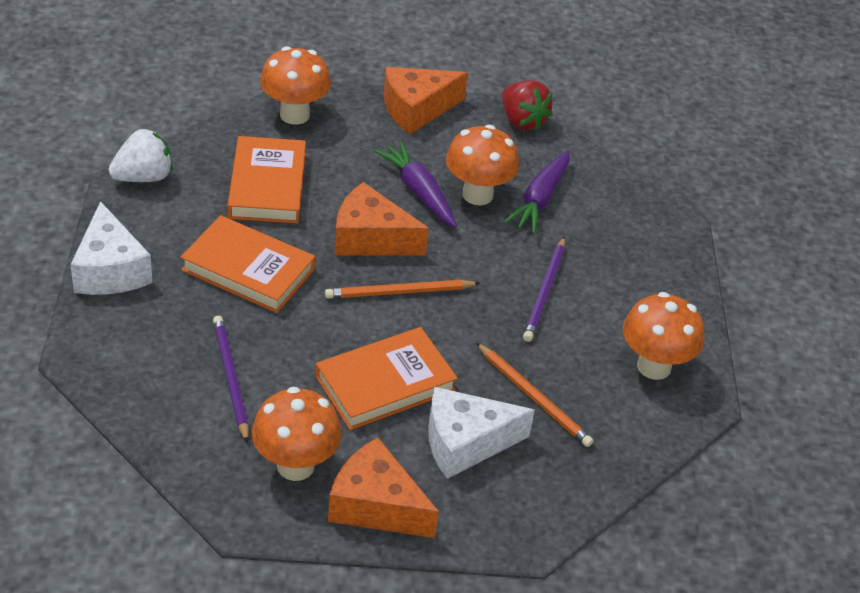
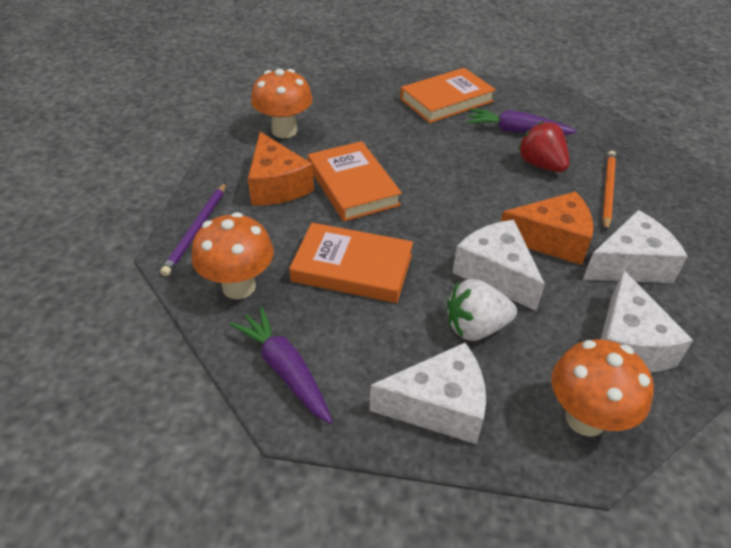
orange cheese: 3 -> 2
orange mushroom: 4 -> 3
orange pencil: 2 -> 1
purple pencil: 2 -> 1
white cheese: 2 -> 4

